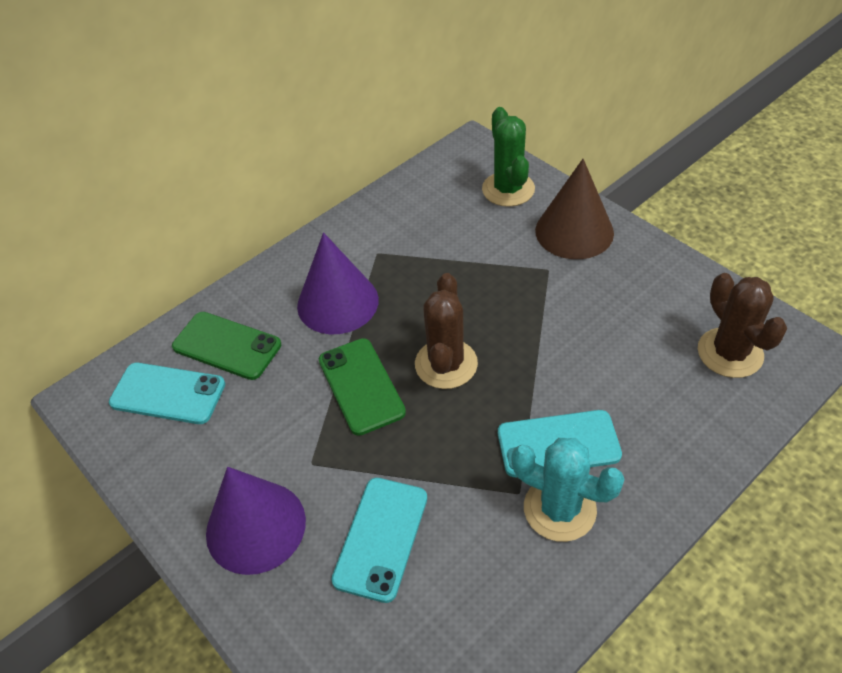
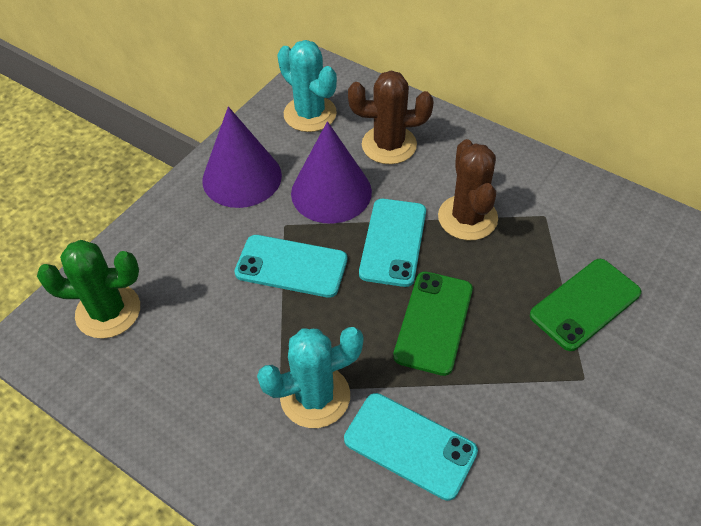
brown cone: 1 -> 0
turquoise cactus: 1 -> 2

